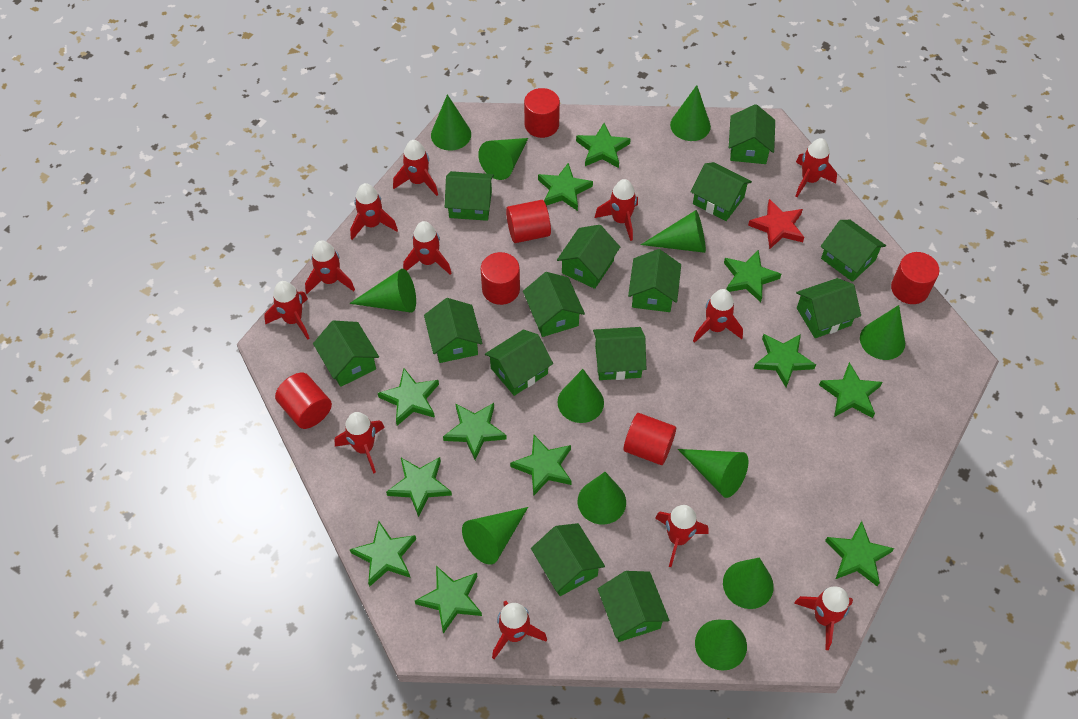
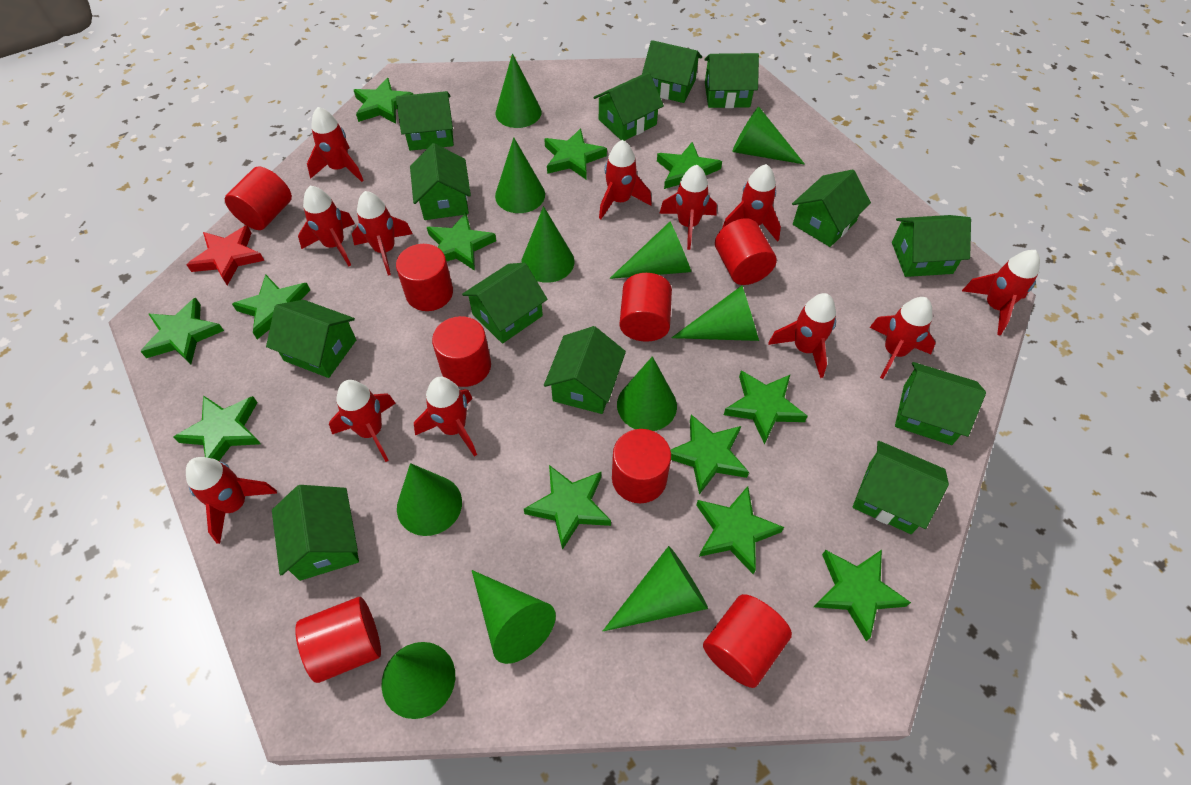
green cone: 12 -> 11
green house: 14 -> 13
red cylinder: 6 -> 8

